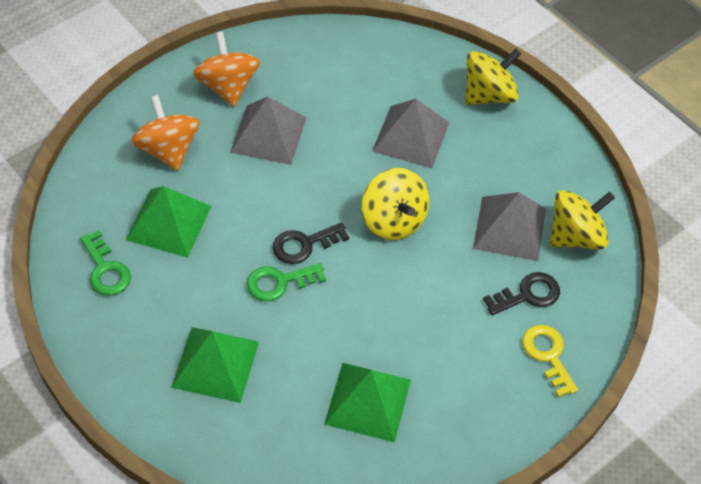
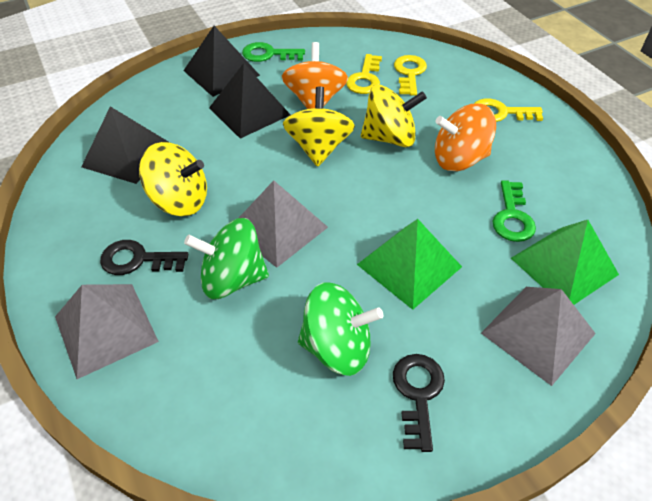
black pyramid: 0 -> 3
green pyramid: 3 -> 2
green spinning top: 0 -> 2
yellow key: 1 -> 3

